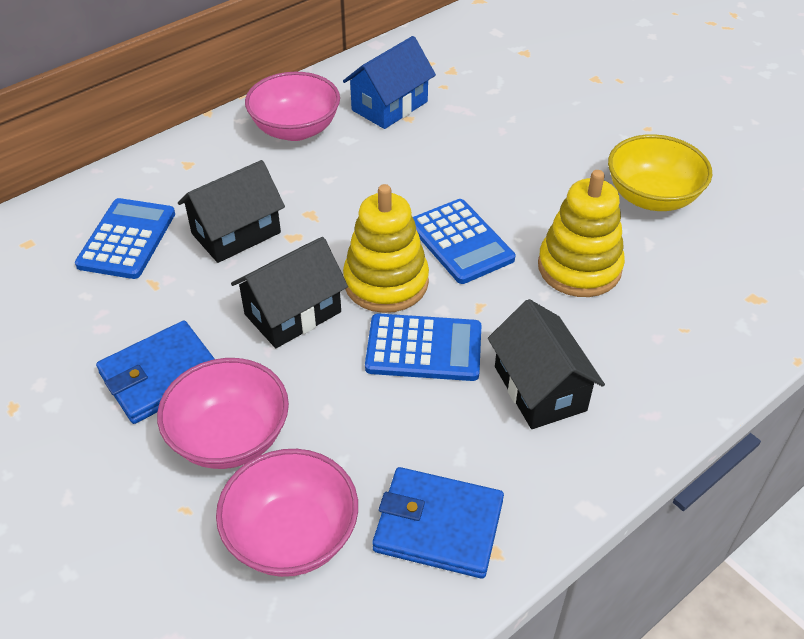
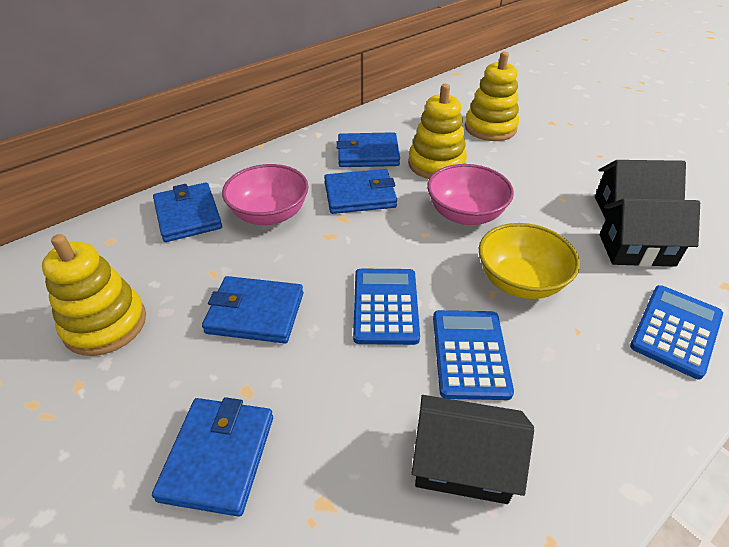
blue house: 1 -> 0
blue wallet: 2 -> 5
pink bowl: 3 -> 2
yellow stacking toy: 2 -> 3

